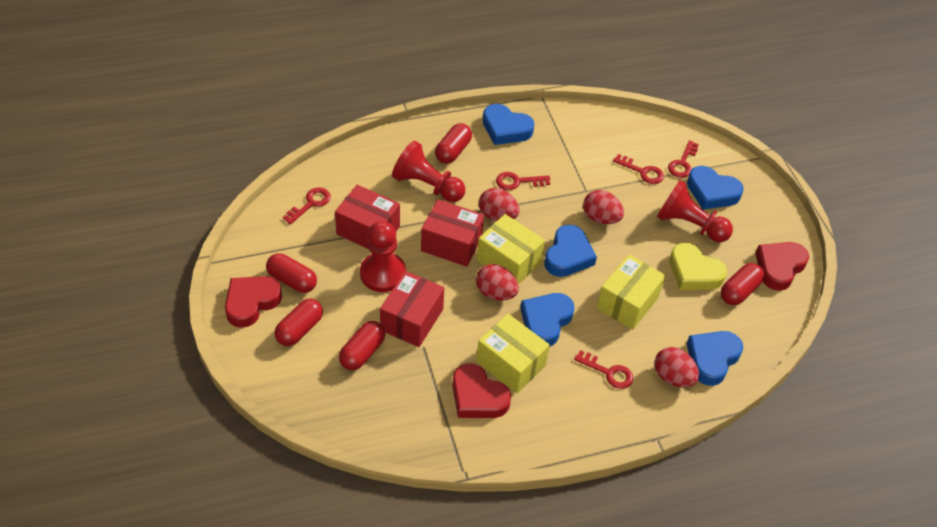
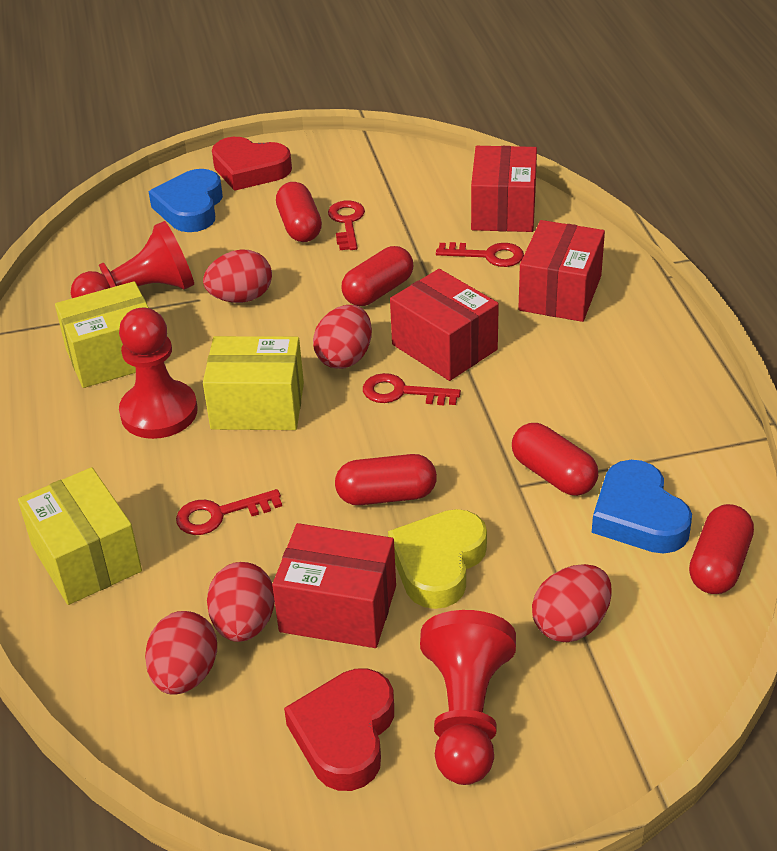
blue heart: 5 -> 2
red box: 3 -> 4
red egg: 4 -> 5
red heart: 3 -> 2
red key: 5 -> 4

